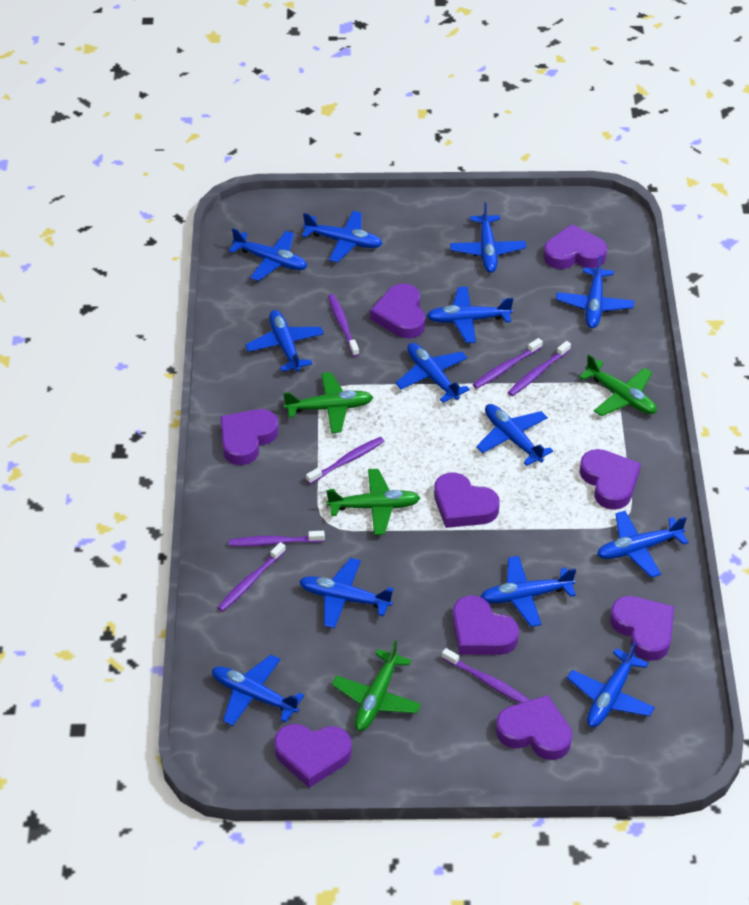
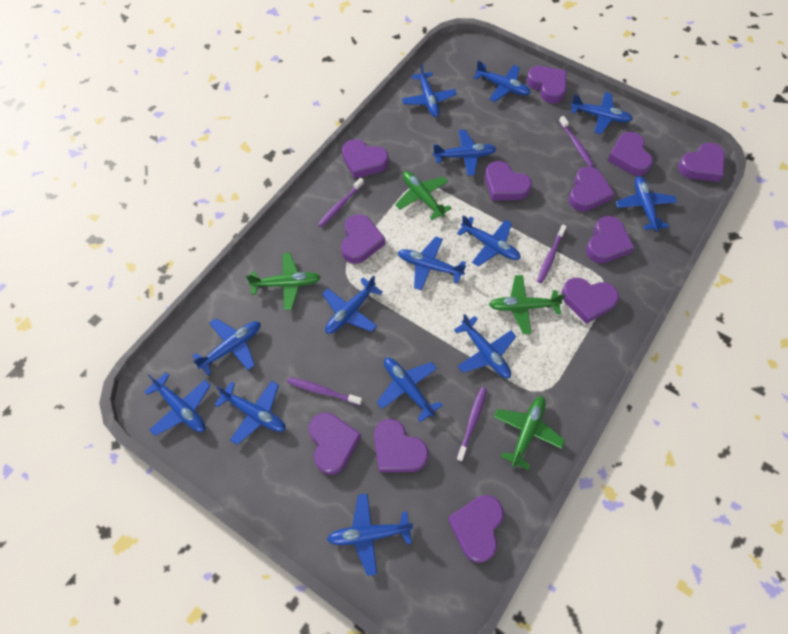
blue plane: 13 -> 14
purple heart: 9 -> 12
purple toothbrush: 7 -> 5

